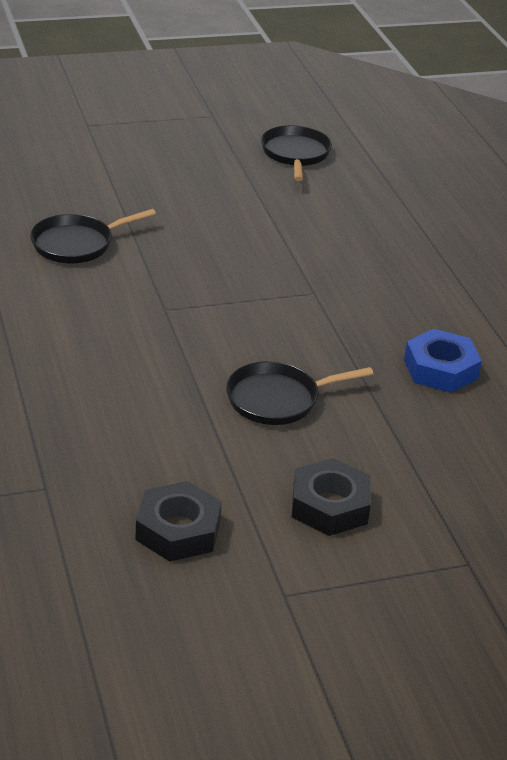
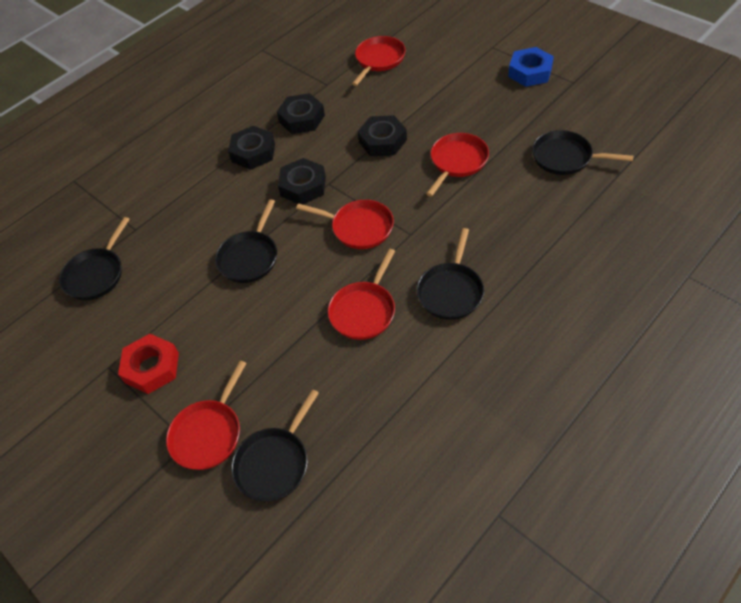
black nut: 2 -> 4
black pan: 3 -> 5
red nut: 0 -> 1
red pan: 0 -> 5

